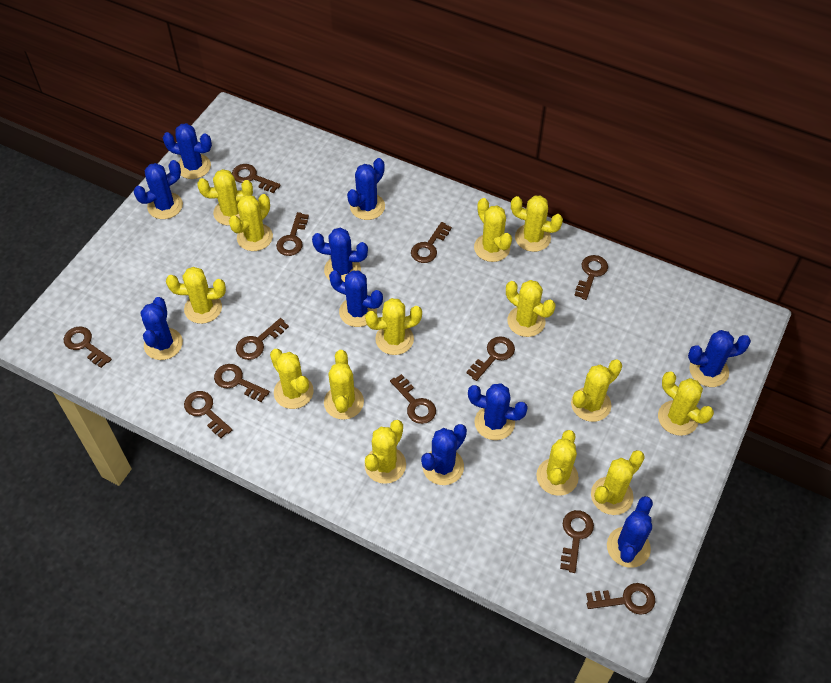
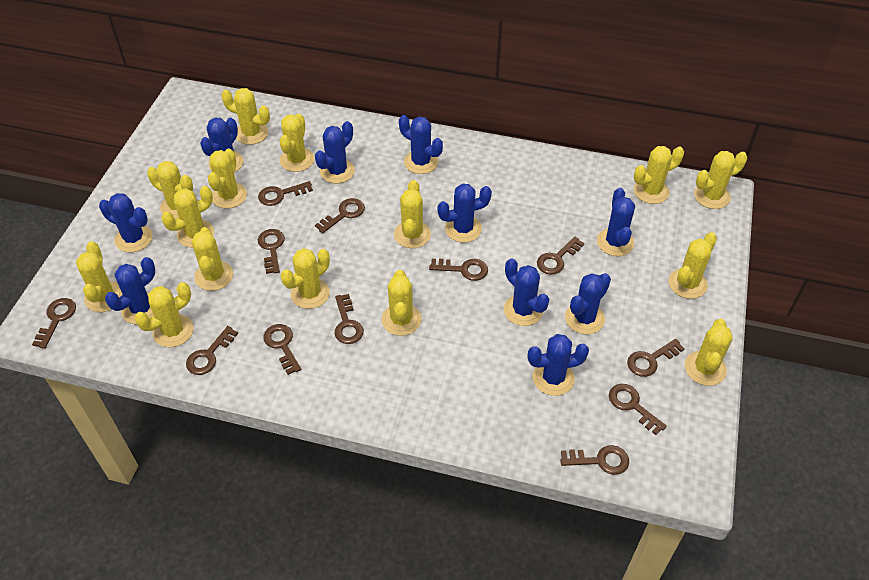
yellow cactus: 14 -> 15

